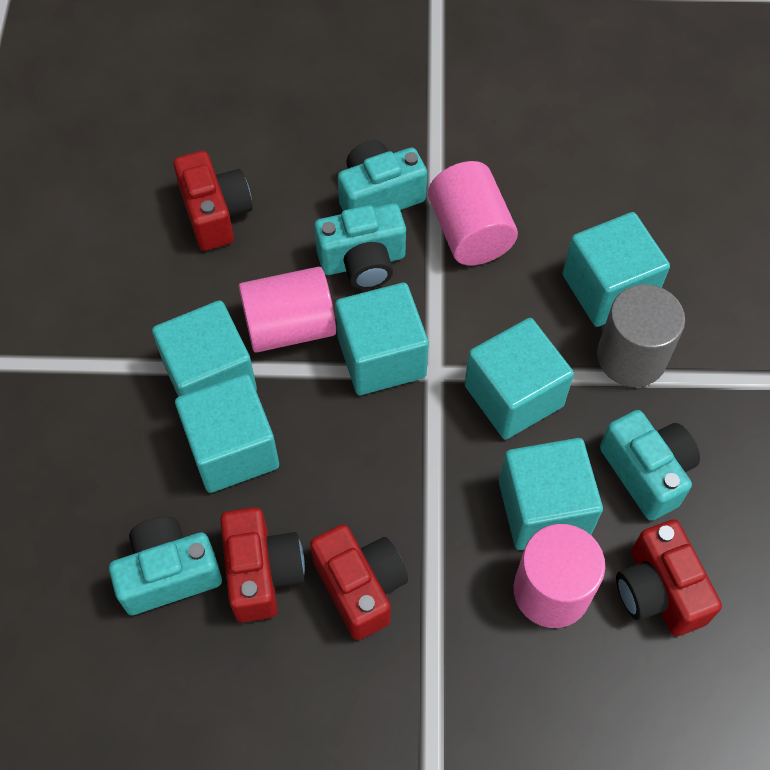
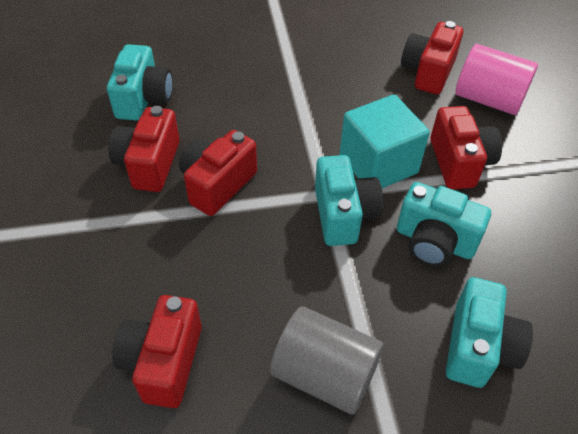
pink cylinder: 3 -> 1
red camera: 4 -> 5
turquoise cube: 6 -> 1

